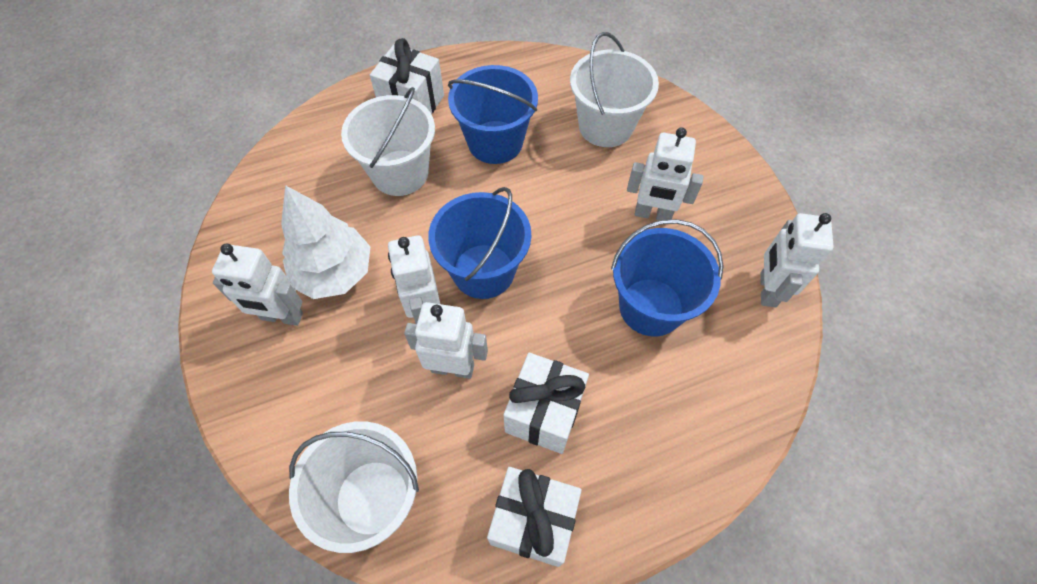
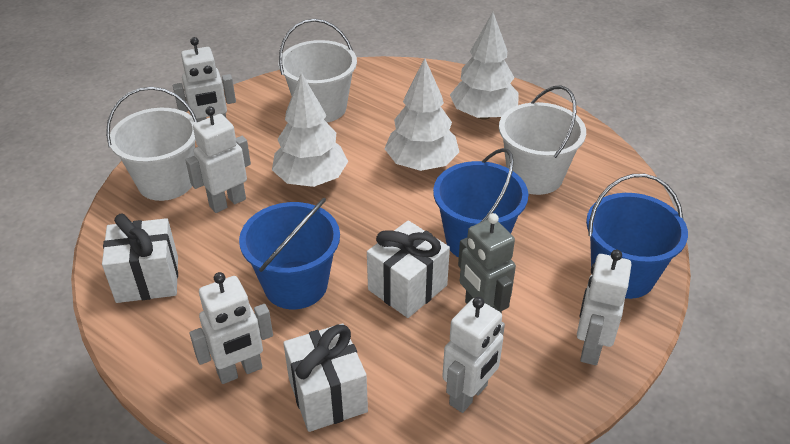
grey robot: 0 -> 1
white tree: 1 -> 3

